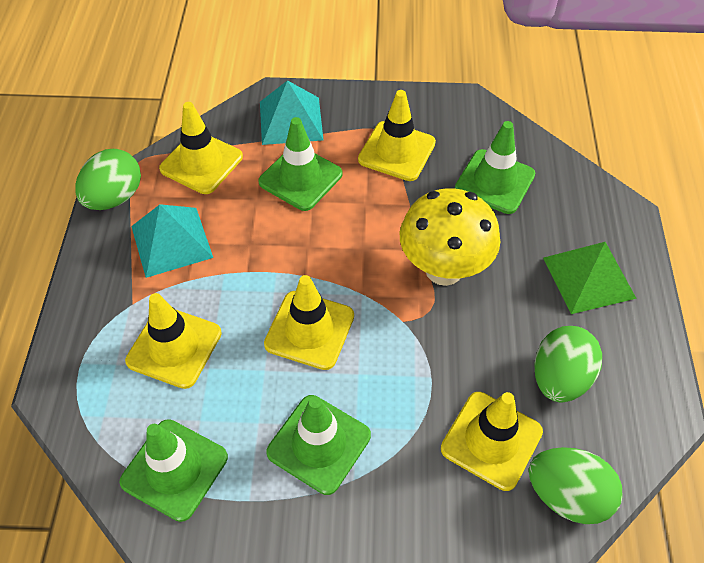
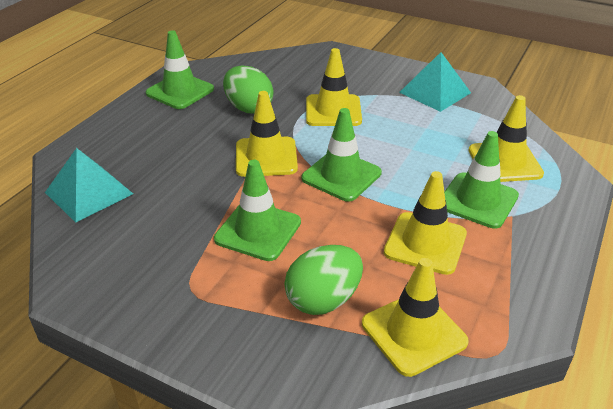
green egg: 3 -> 2
green pyramid: 1 -> 0
yellow mushroom: 1 -> 0

